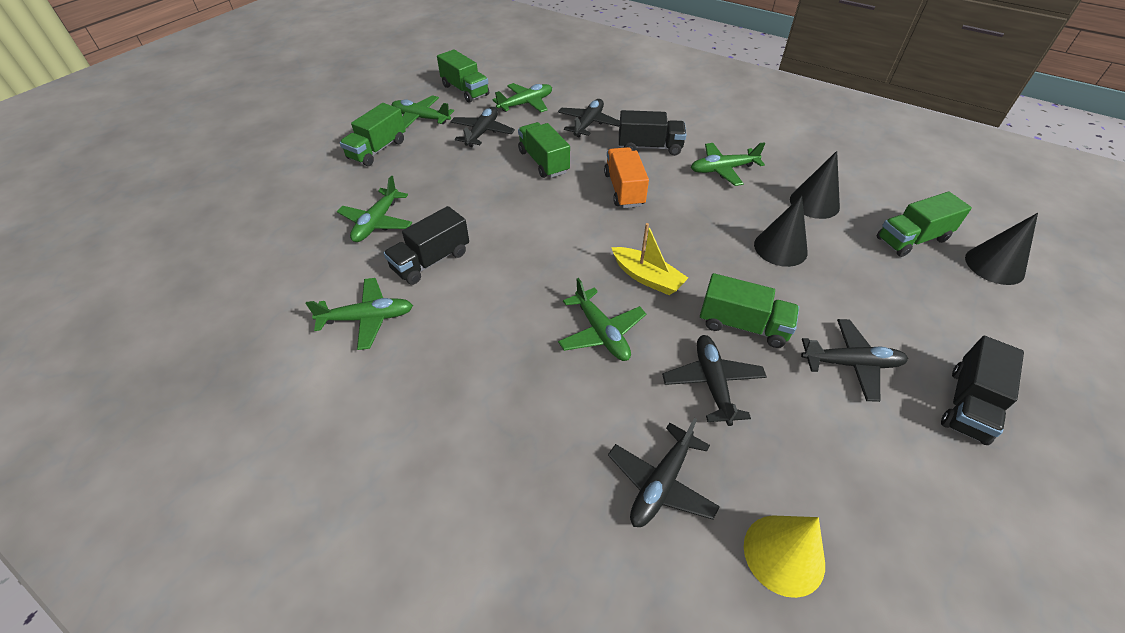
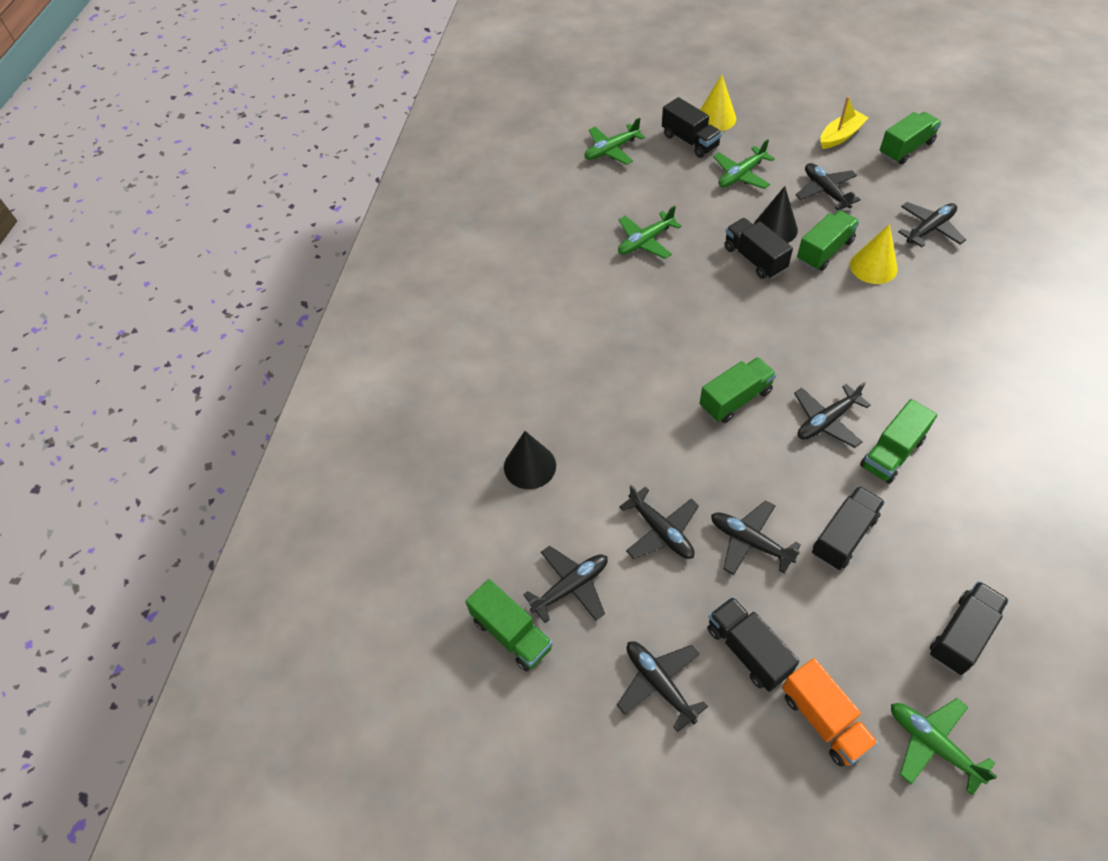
black cone: 3 -> 2
black plane: 5 -> 7
black truck: 3 -> 5
green plane: 6 -> 4
yellow cone: 1 -> 2

